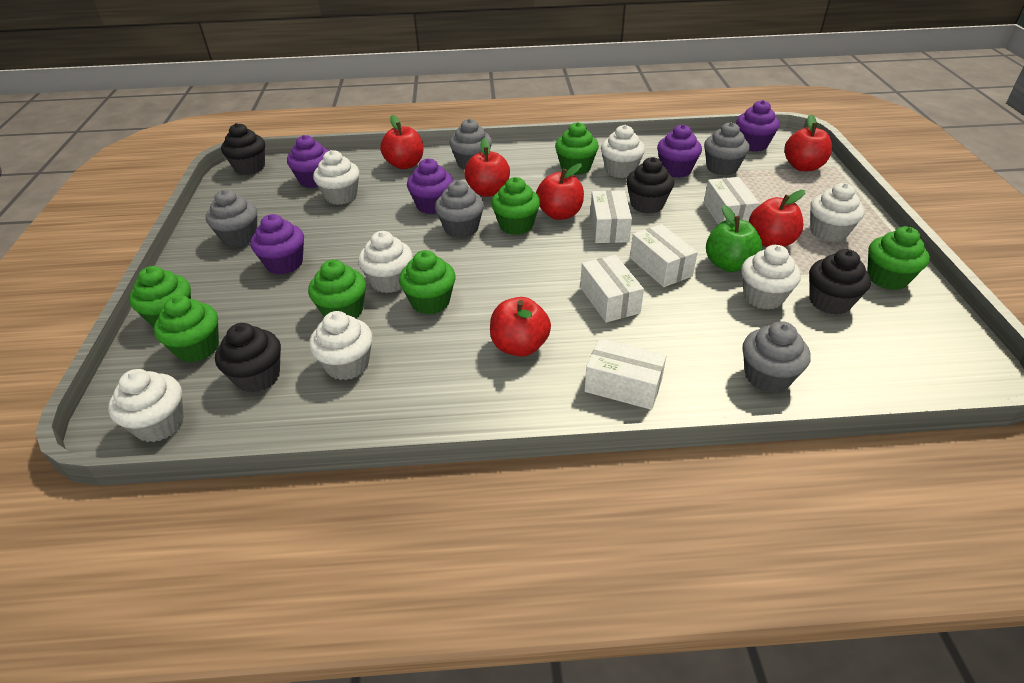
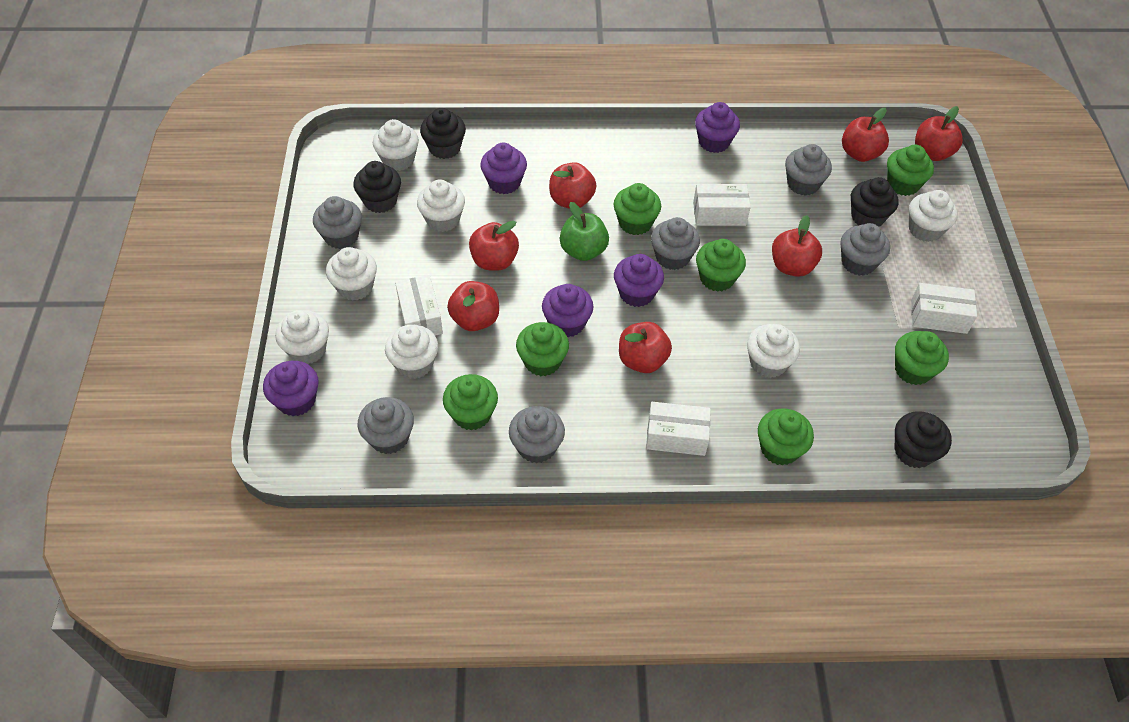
grey cupcake: 5 -> 6
red apple: 6 -> 7
white box: 5 -> 4

